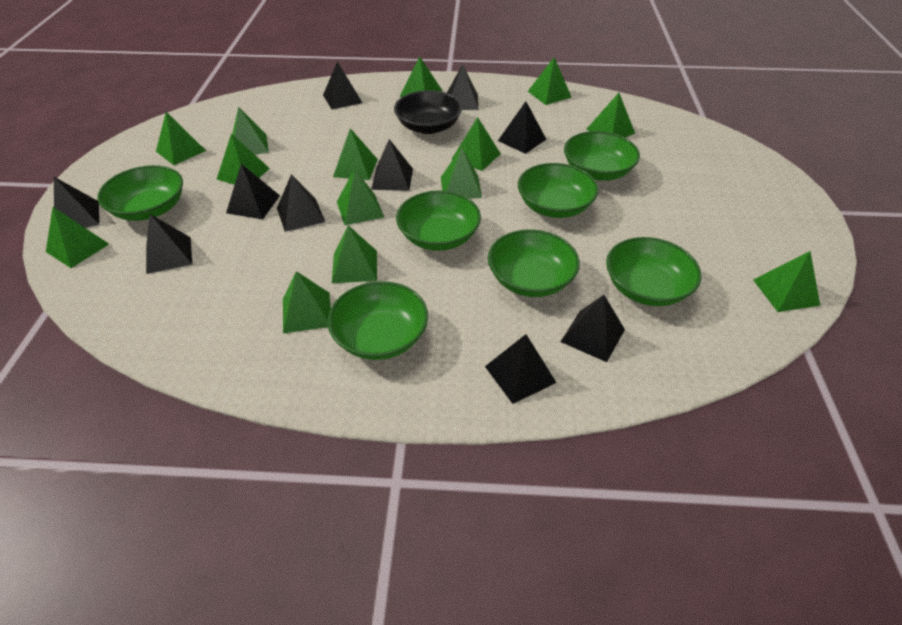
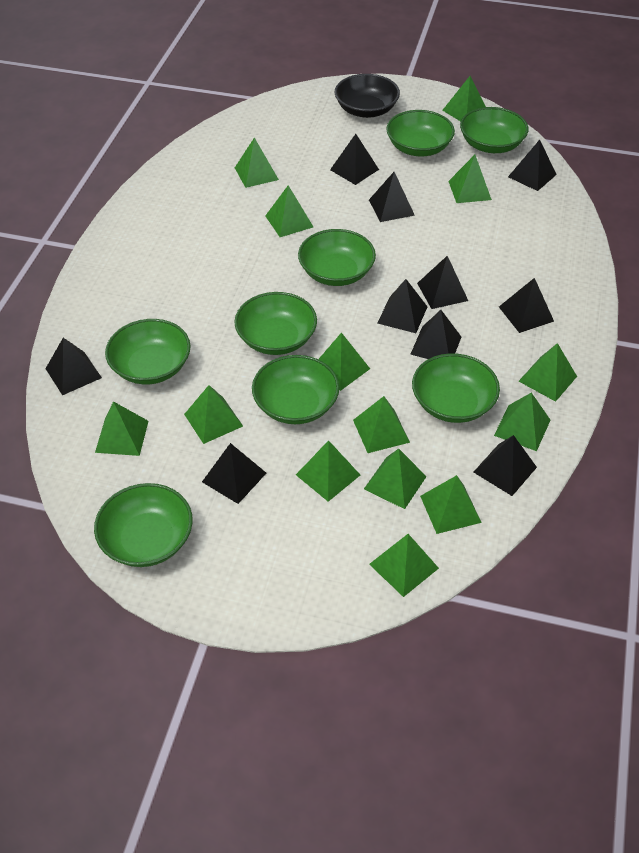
green bowl: 7 -> 8

